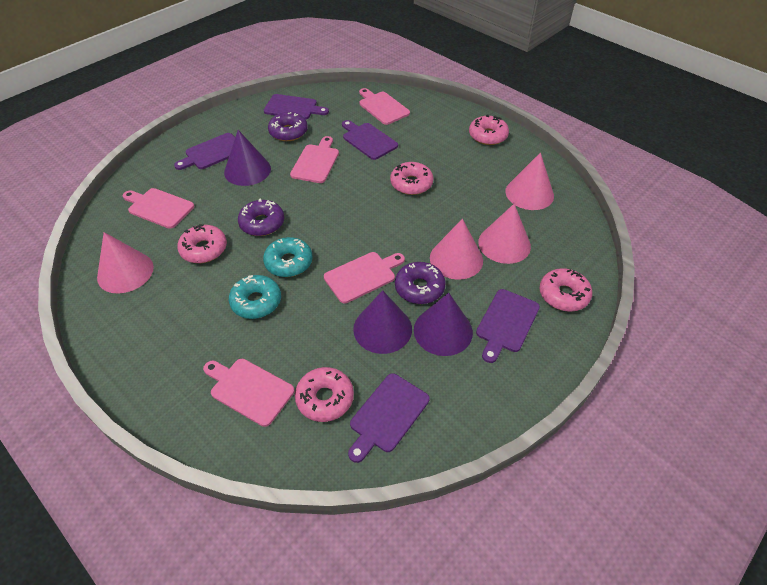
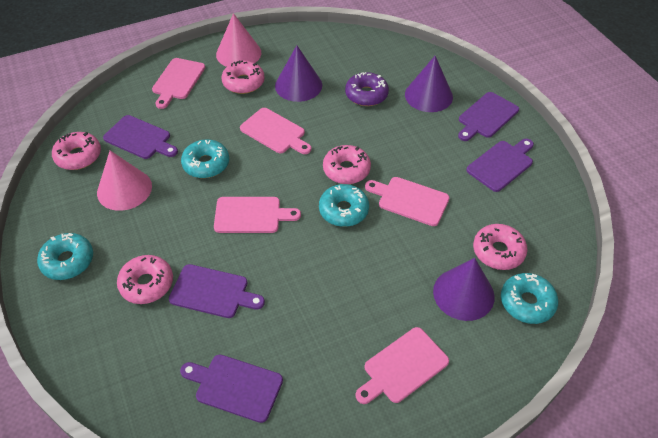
pink cone: 4 -> 2
purple donut: 3 -> 1
turquoise donut: 2 -> 4

